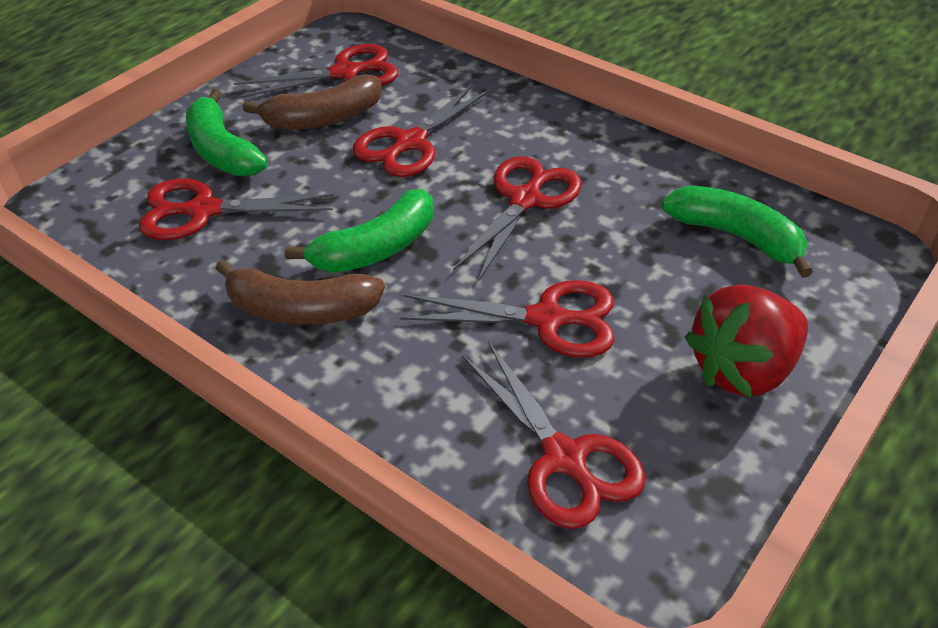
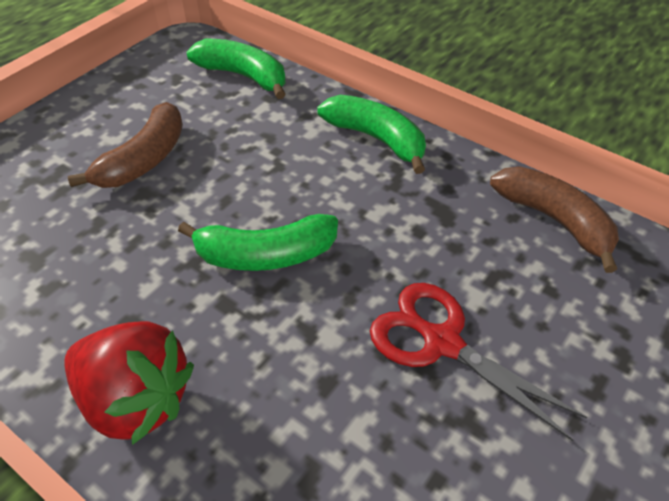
red scissors: 6 -> 1

